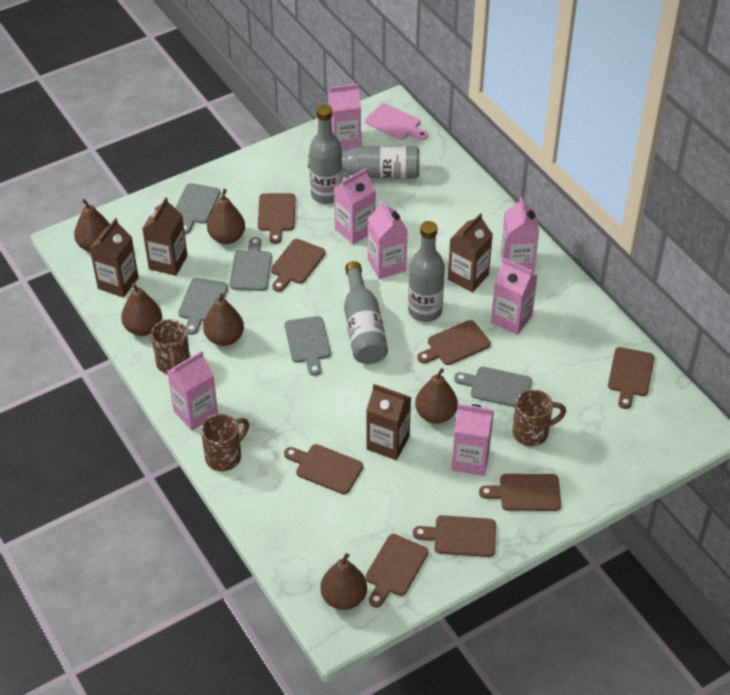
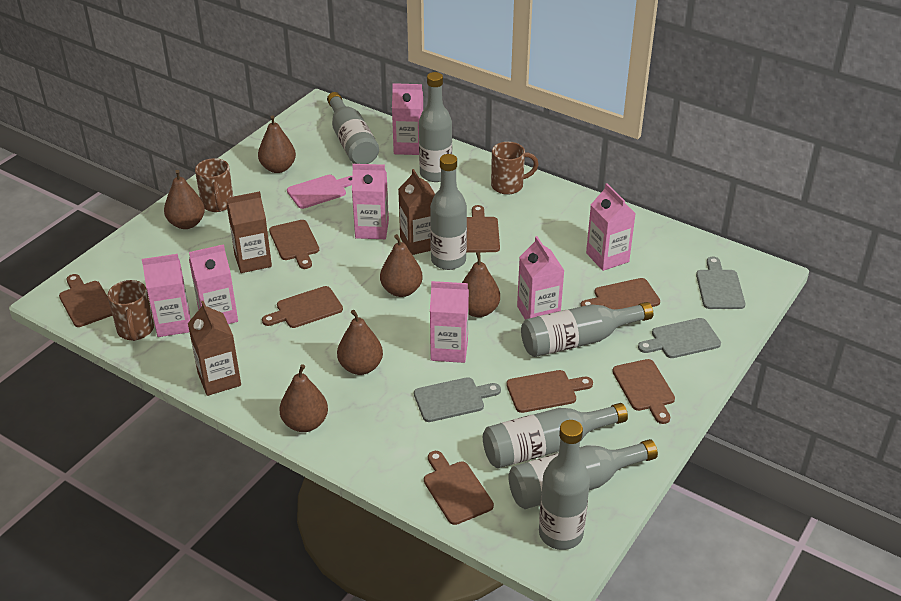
brown carton: 4 -> 3
grey bottle: 4 -> 7
grey cutting board: 5 -> 3

